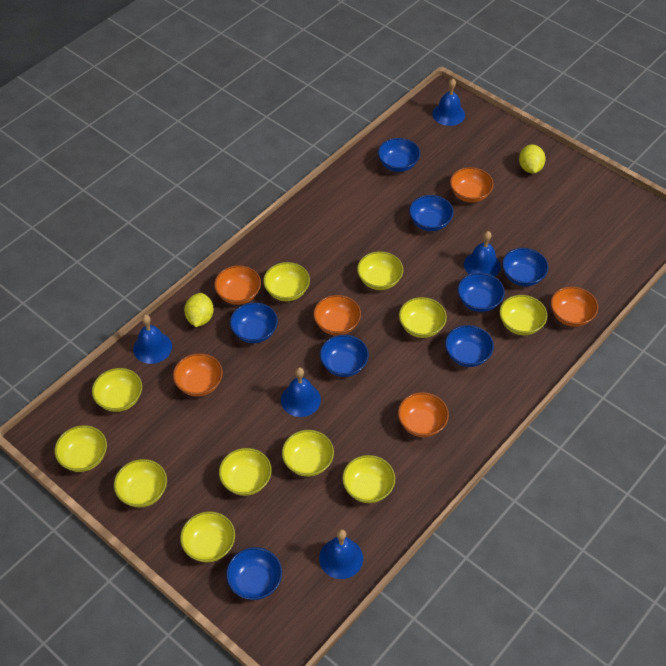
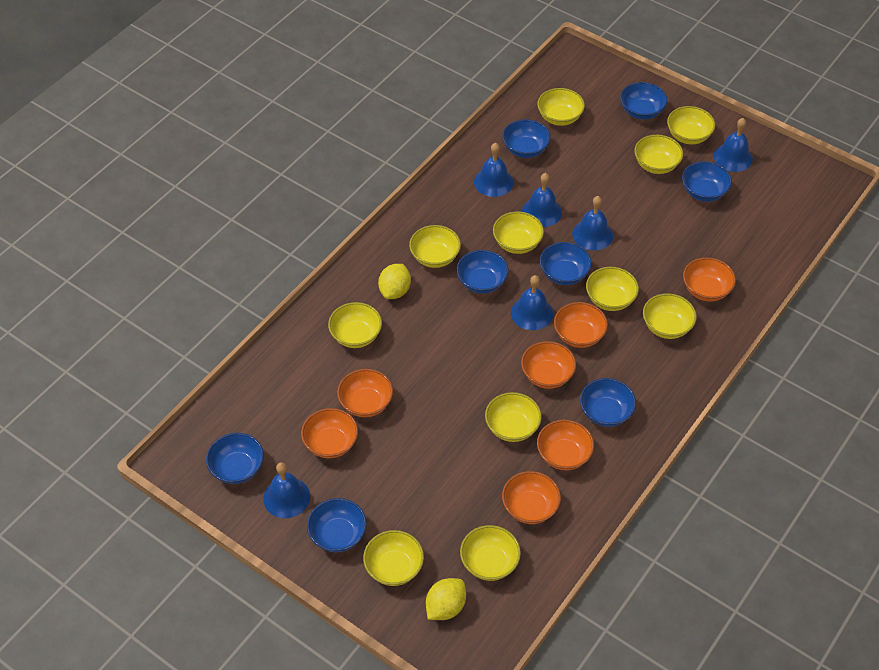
blue bell: 5 -> 6
orange bowl: 6 -> 7

